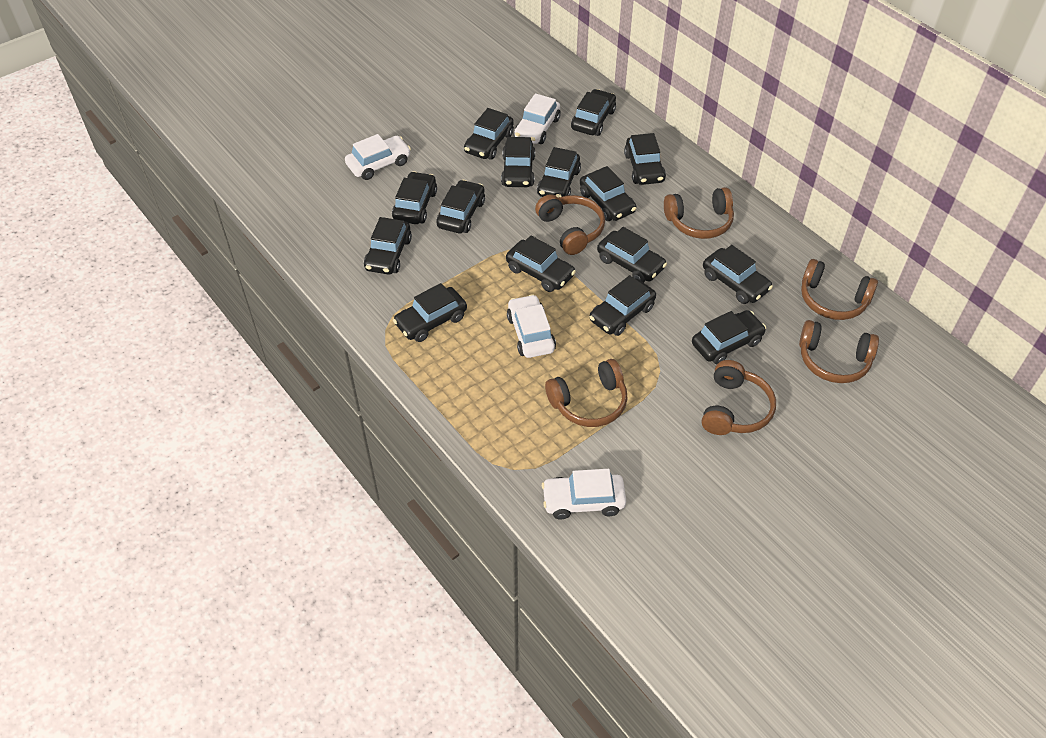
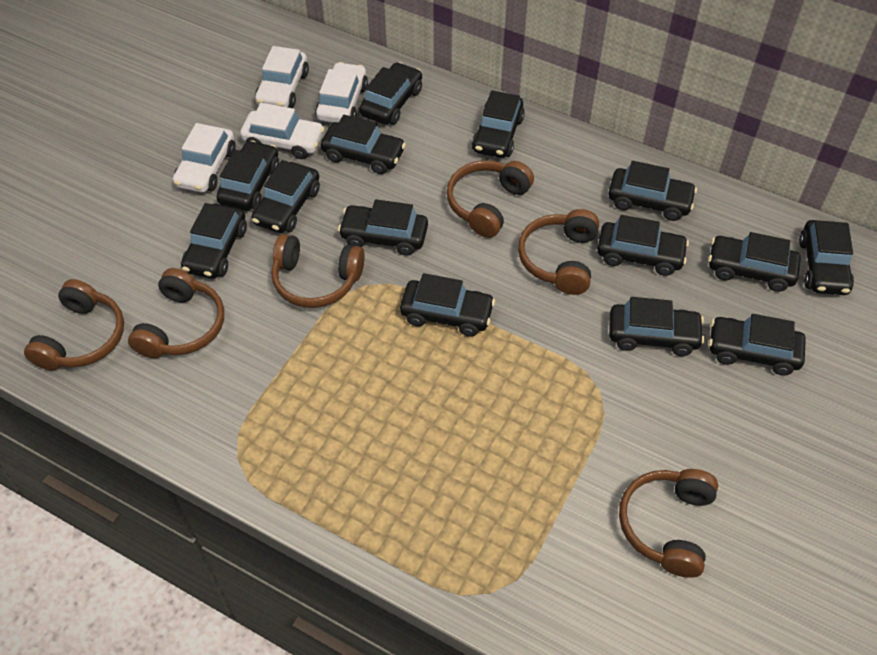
black car: 15 -> 14

